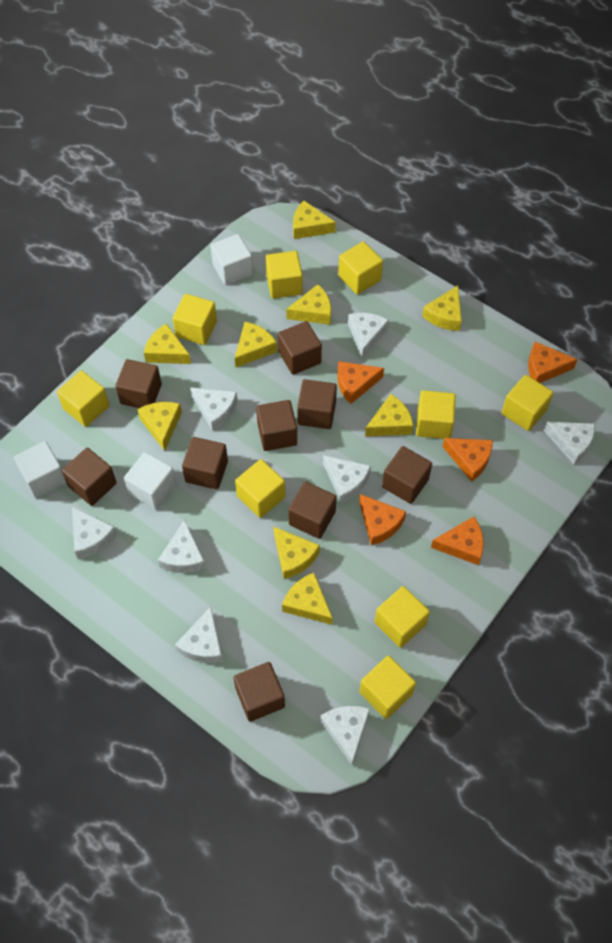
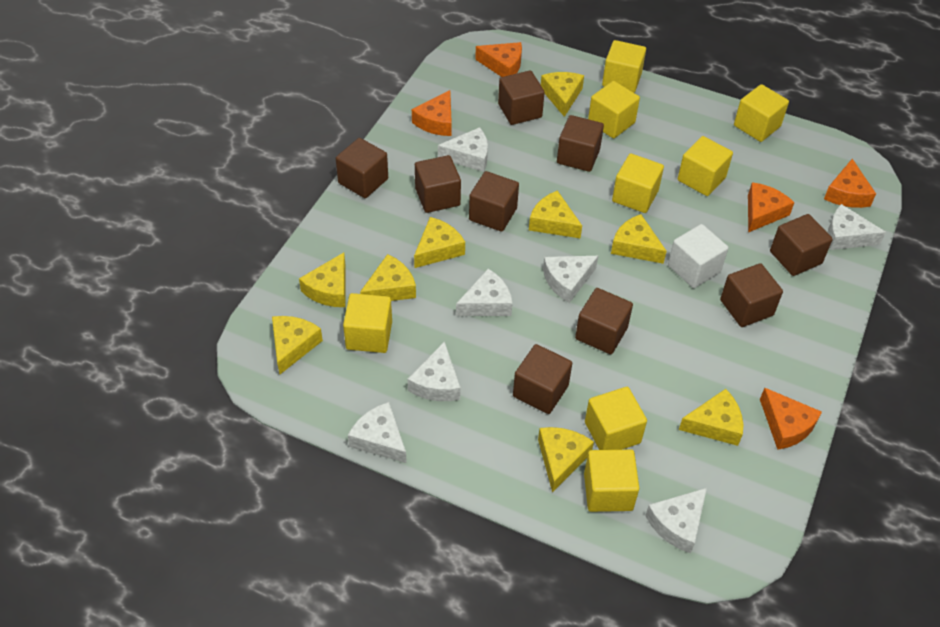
white cheese: 8 -> 7
white cube: 3 -> 1
yellow cube: 9 -> 8

